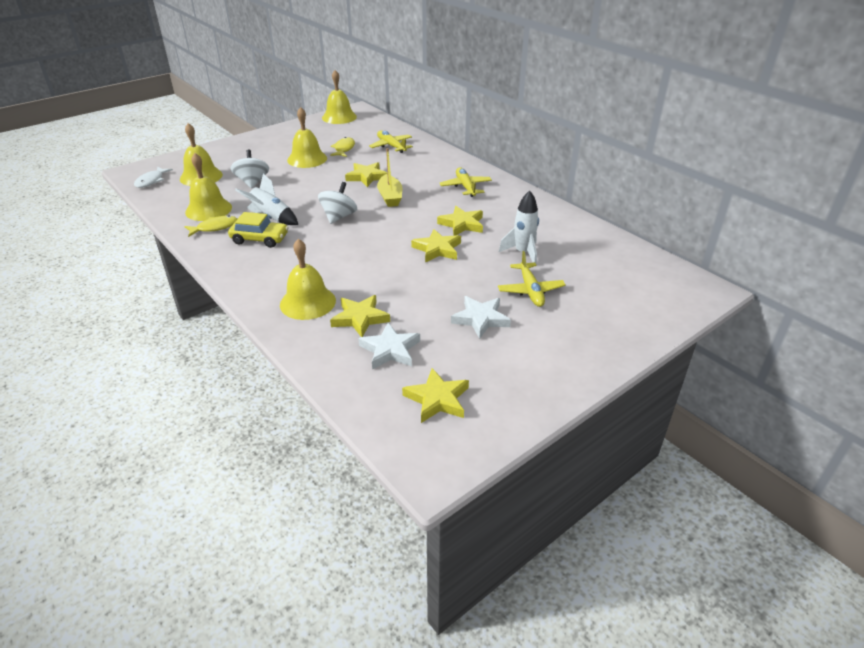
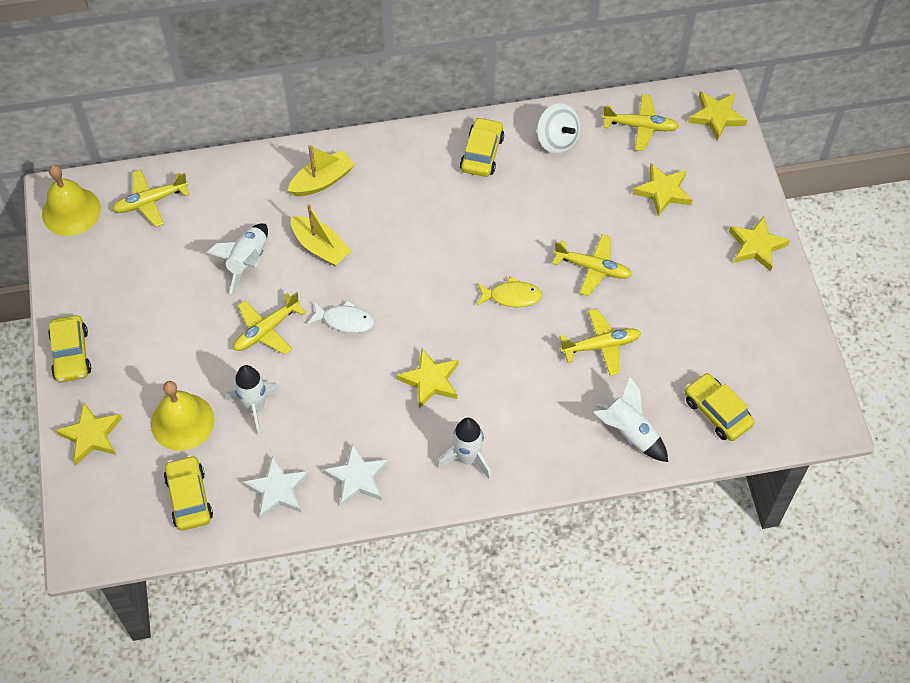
white rocket: 2 -> 4
white spinning top: 2 -> 1
yellow bell: 5 -> 2
yellow boat: 1 -> 2
yellow car: 1 -> 4
yellow fish: 2 -> 1
yellow plane: 3 -> 5

